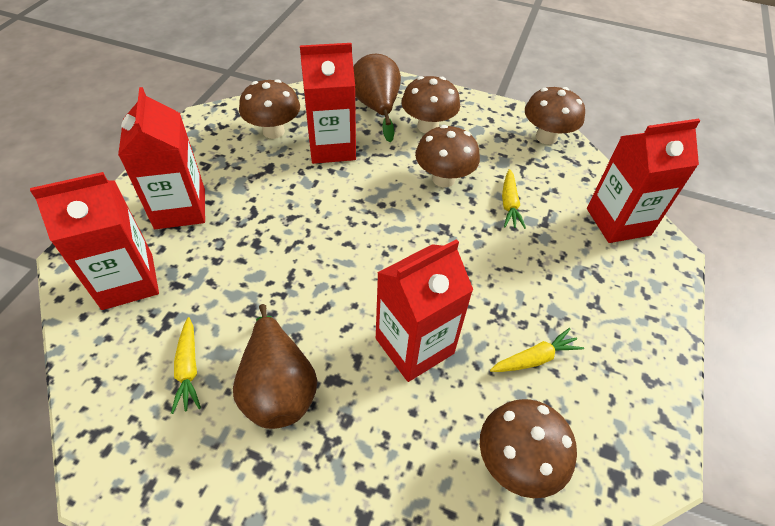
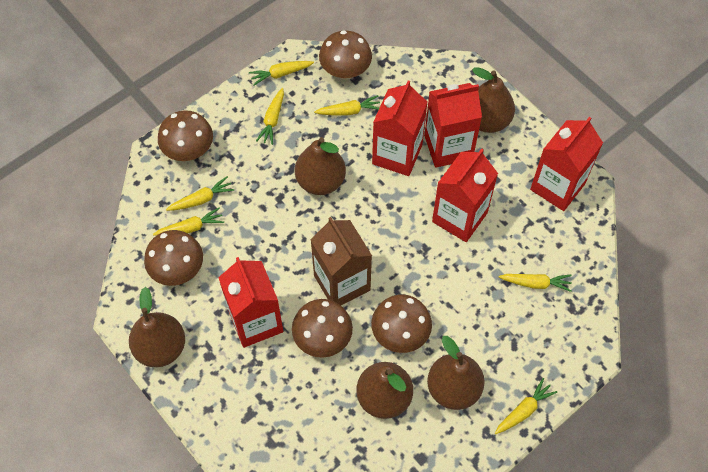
brown carton: 0 -> 1
brown pear: 2 -> 5
yellow carrot: 3 -> 7

